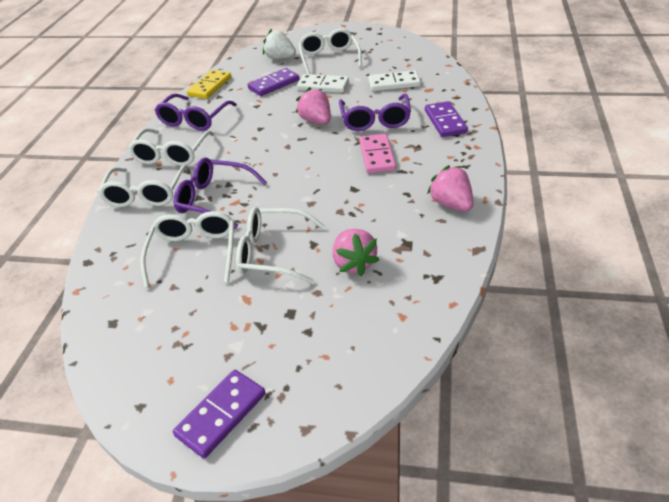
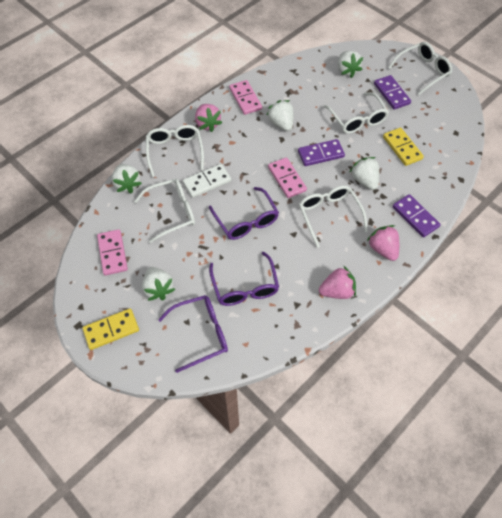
pink domino: 1 -> 3
white domino: 2 -> 1
white strawberry: 1 -> 5
yellow domino: 1 -> 2

